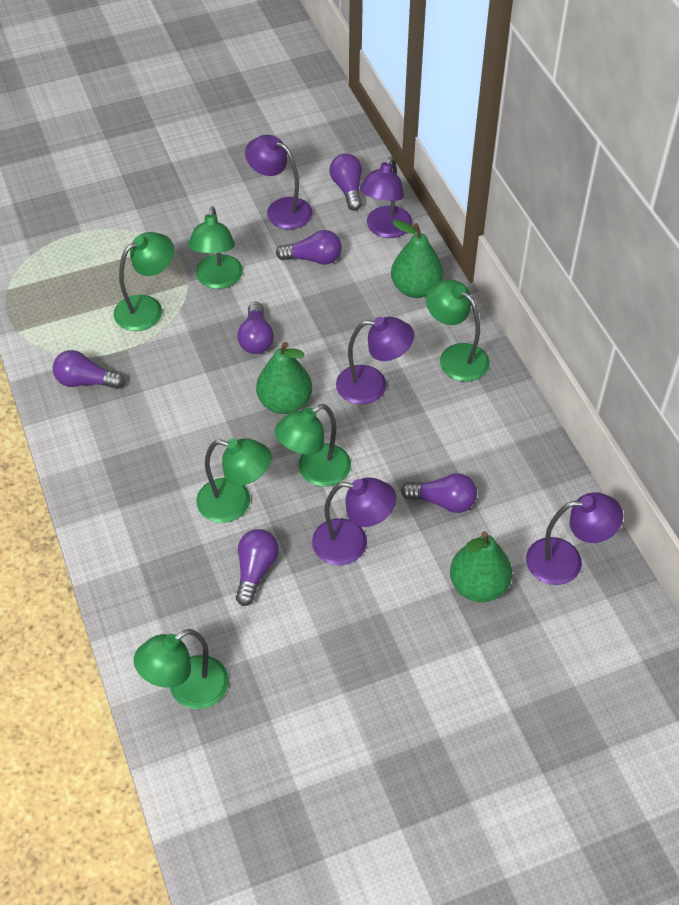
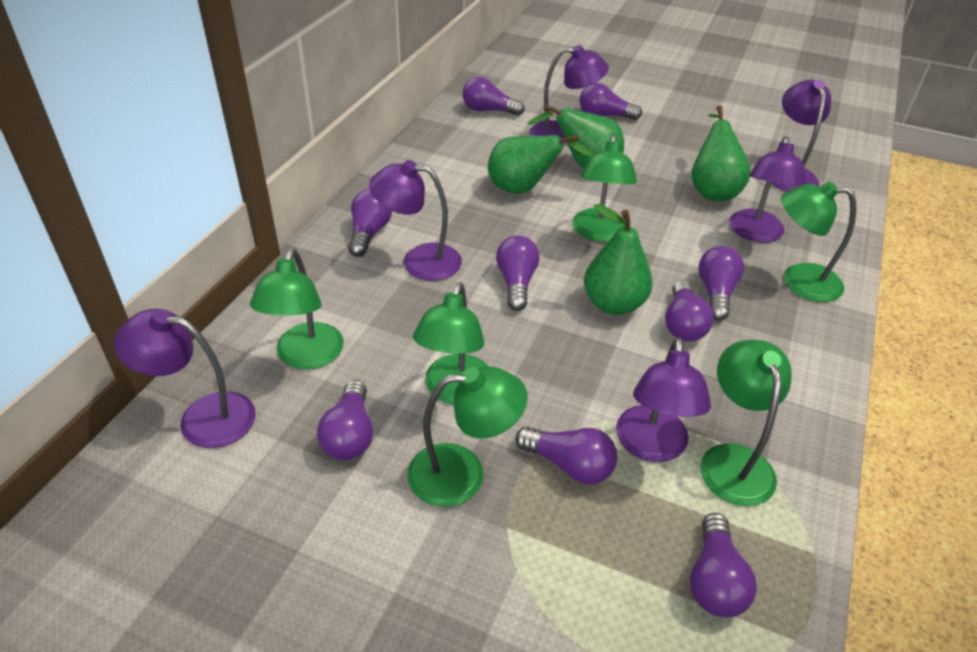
green pear: 3 -> 4
purple lamp: 5 -> 6
purple light bulb: 6 -> 9

